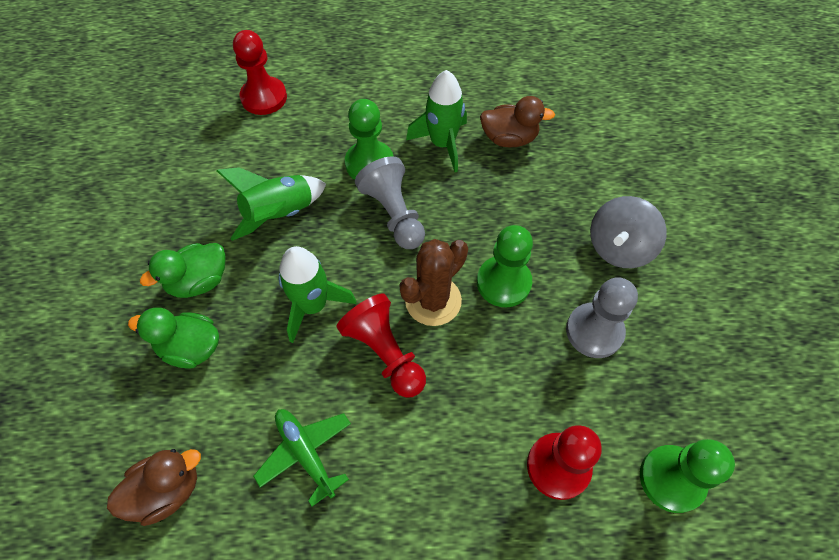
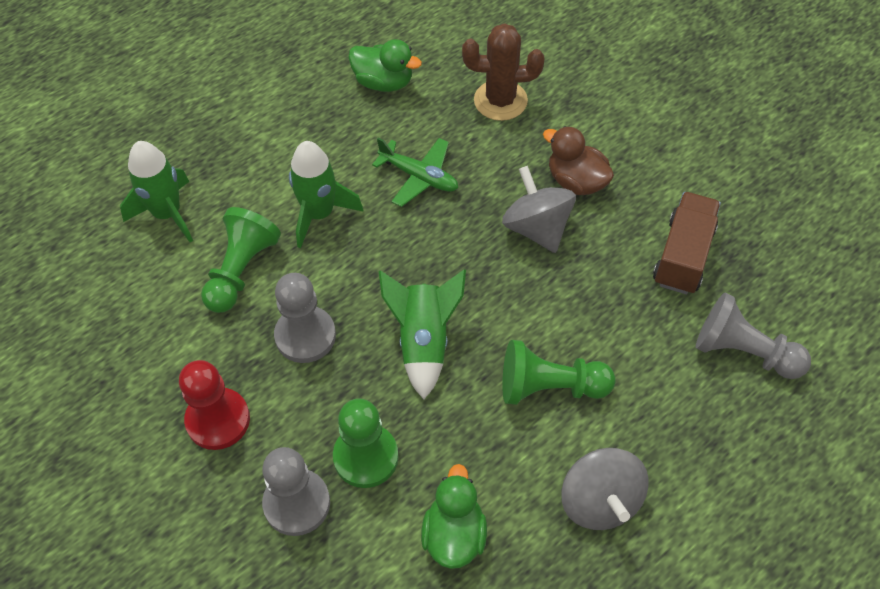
brown duck: 2 -> 1
brown truck: 0 -> 1
grey pawn: 2 -> 3
grey spinning top: 1 -> 2
red pawn: 3 -> 1

